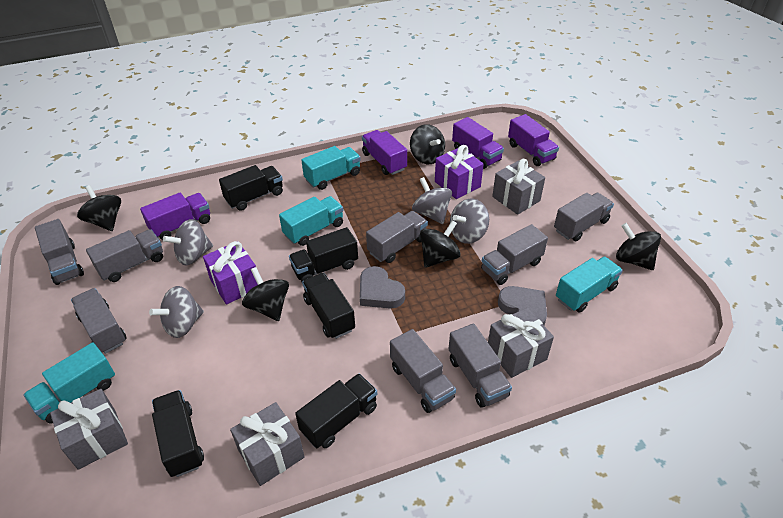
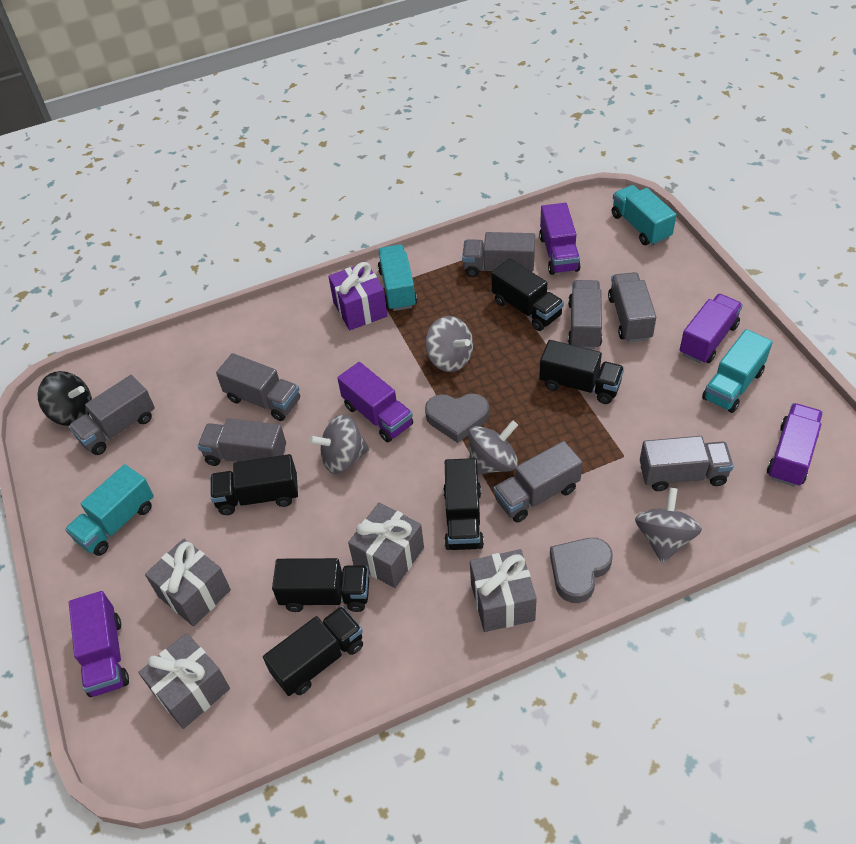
black spinning top: 5 -> 1
black truck: 5 -> 6
purple gift: 2 -> 1
purple truck: 4 -> 5

